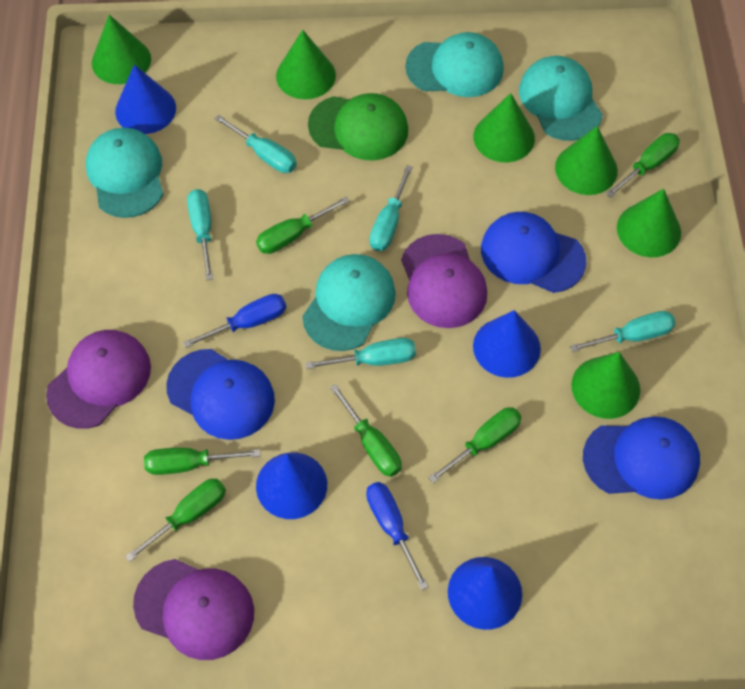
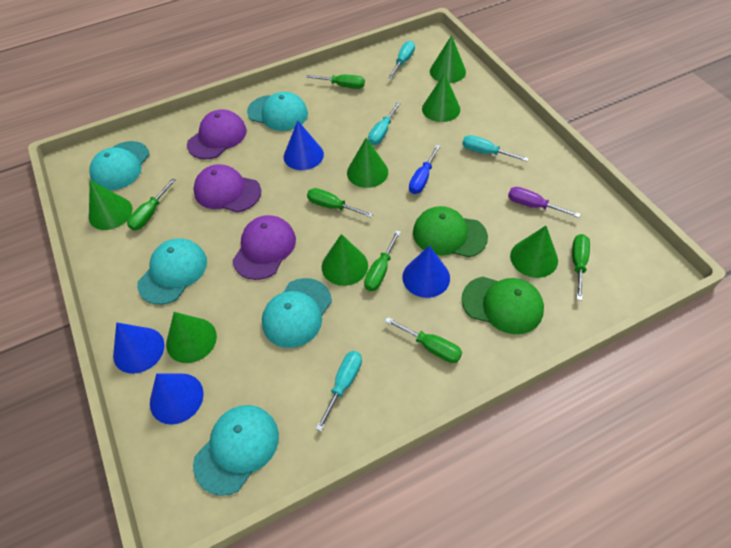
blue cap: 3 -> 0
blue screwdriver: 2 -> 1
green cap: 1 -> 2
green cone: 6 -> 7
purple screwdriver: 0 -> 1
turquoise cap: 4 -> 5
turquoise screwdriver: 5 -> 4

